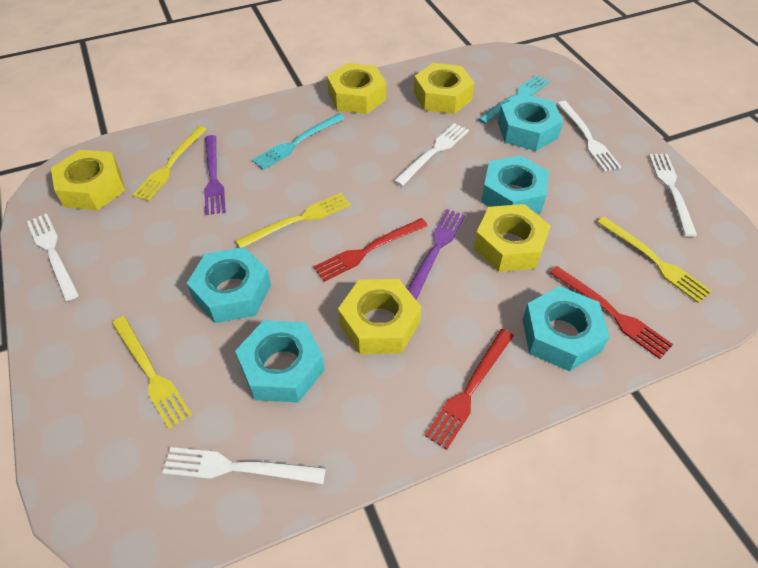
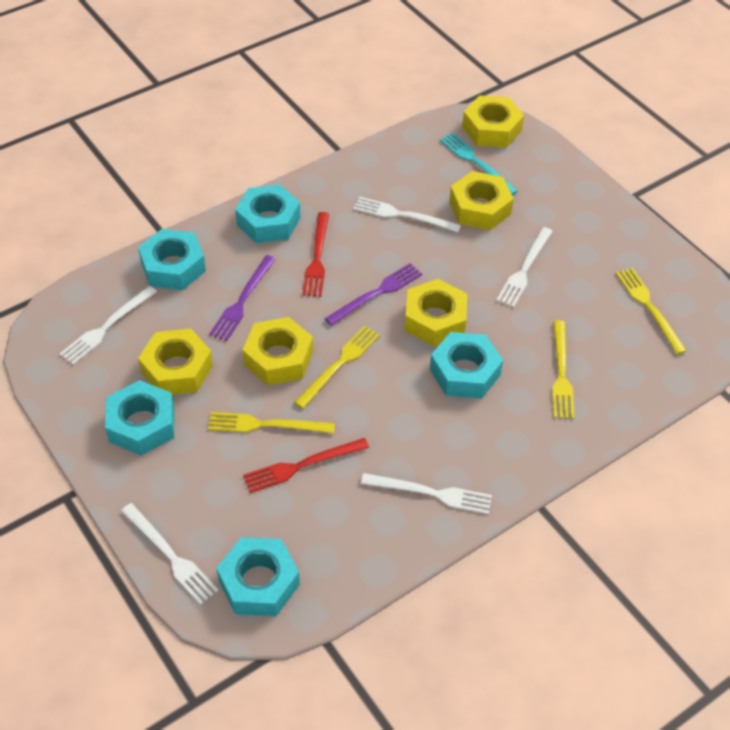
red fork: 3 -> 2
turquoise fork: 2 -> 1

